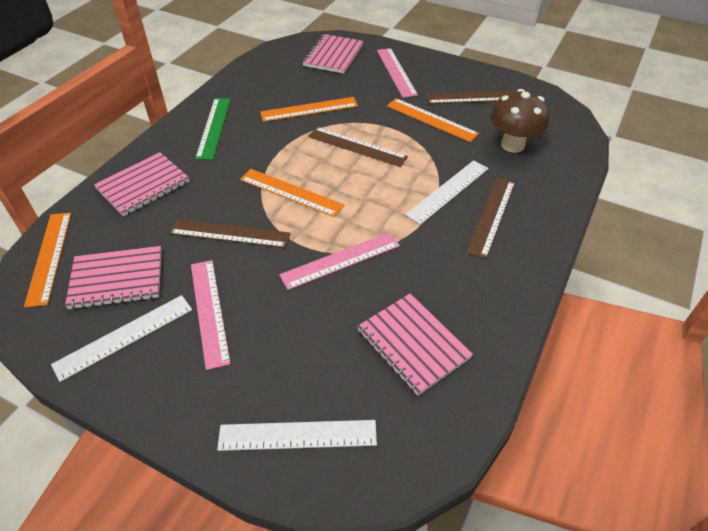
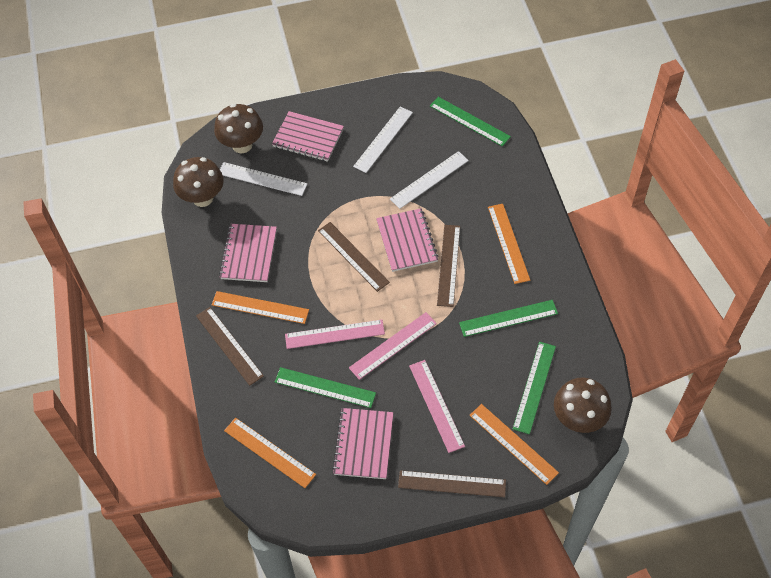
brown mushroom: 1 -> 3
green ruler: 1 -> 4

